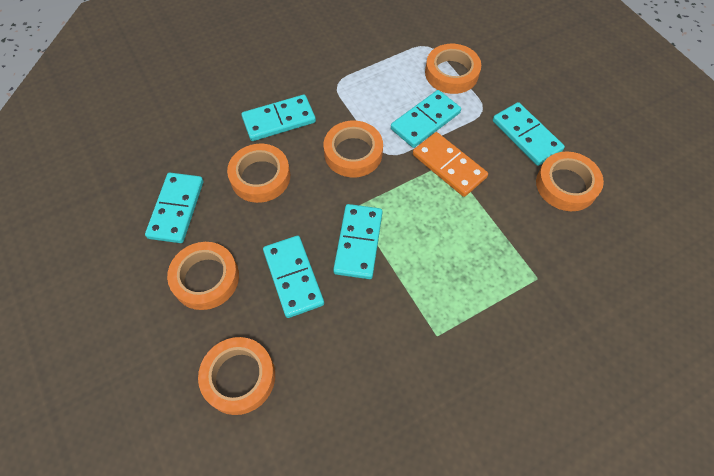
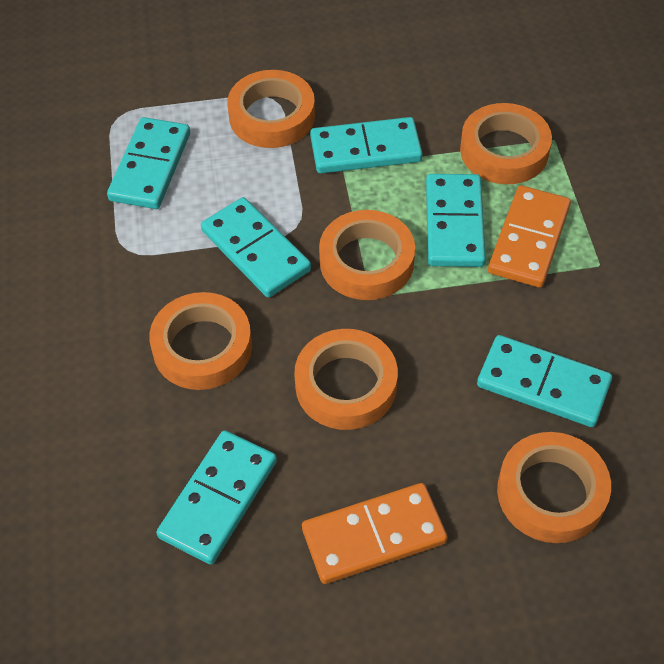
orange domino: 1 -> 2

